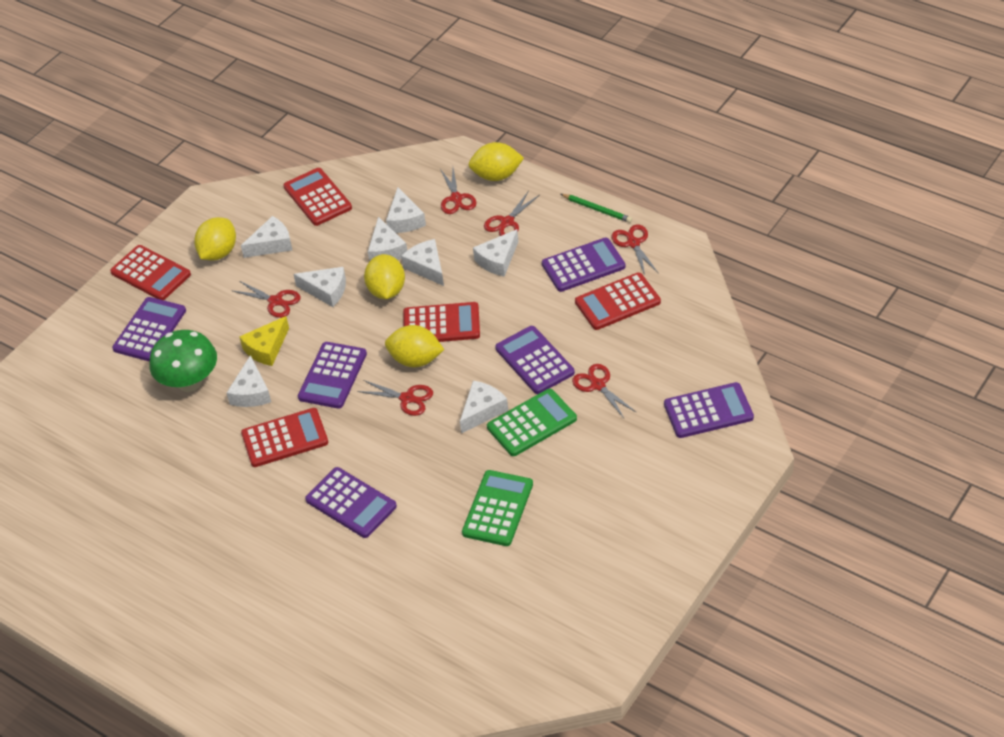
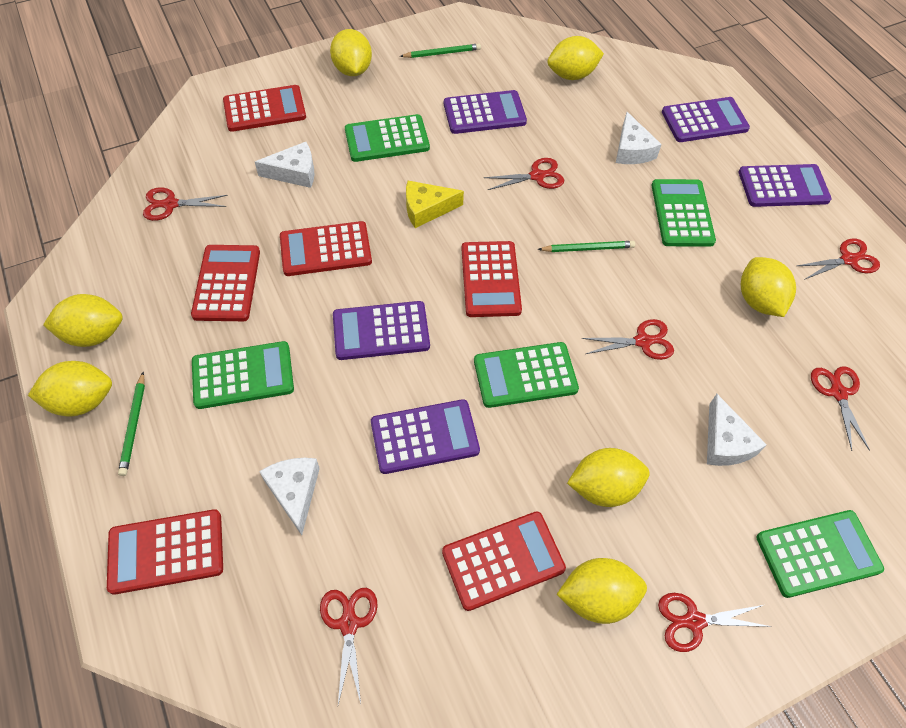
green calculator: 2 -> 5
green mushroom: 1 -> 0
green pencil: 1 -> 3
purple calculator: 6 -> 5
red calculator: 5 -> 6
red scissors: 6 -> 7
white cheese: 8 -> 4
yellow lemon: 4 -> 7

